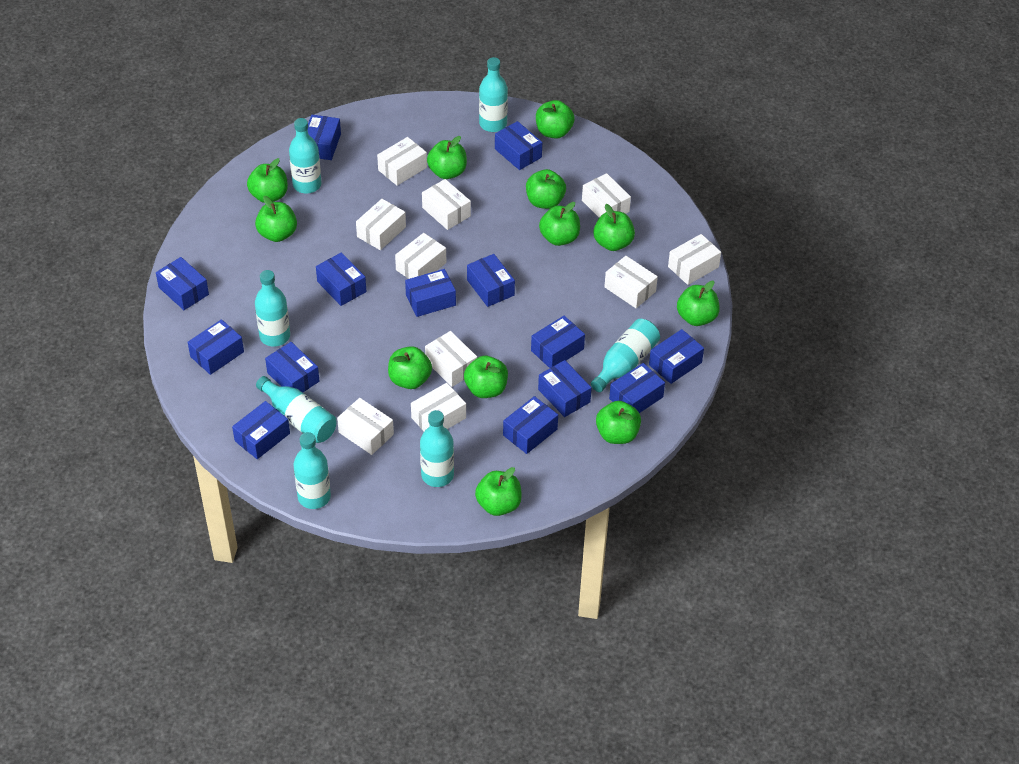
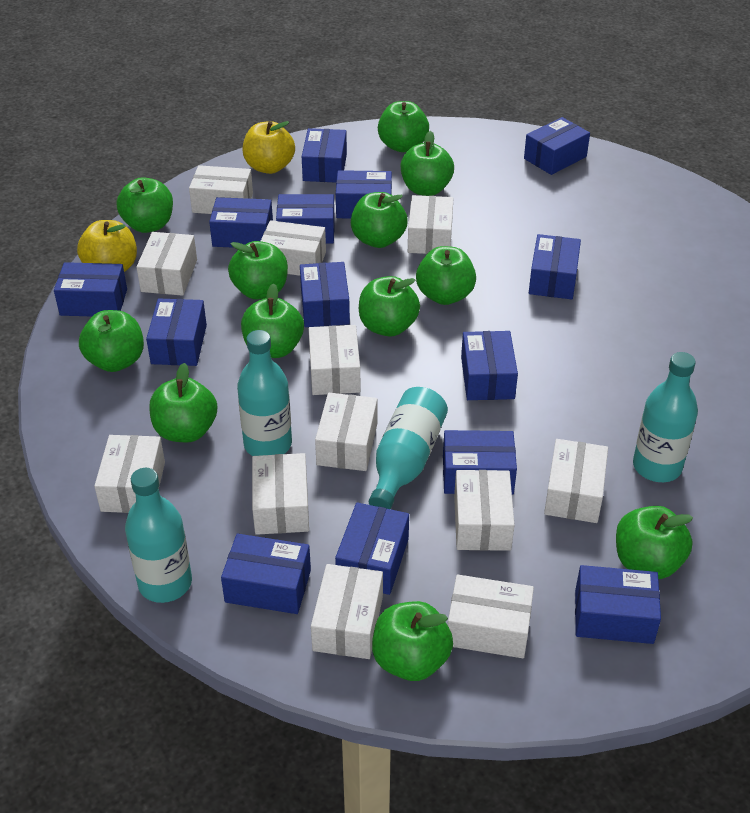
turquoise bottle: 7 -> 4
white box: 10 -> 12
yellow apple: 0 -> 2

